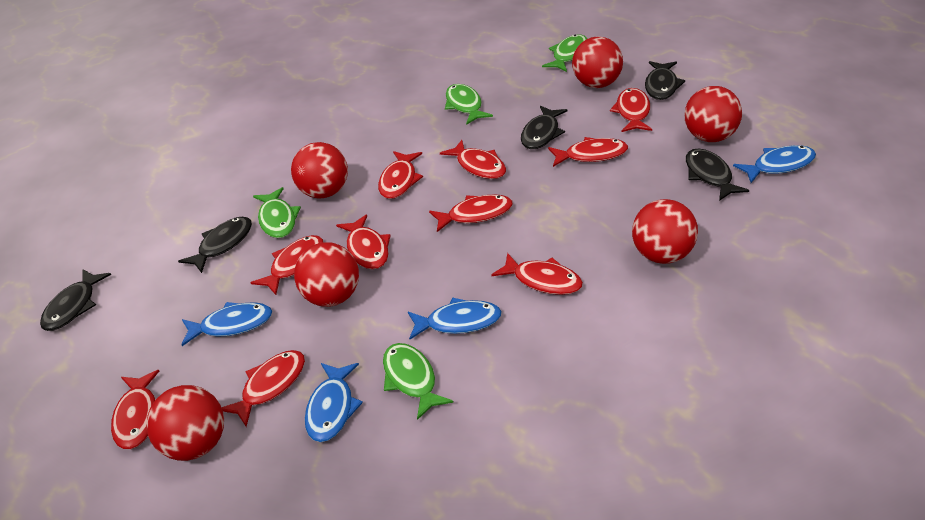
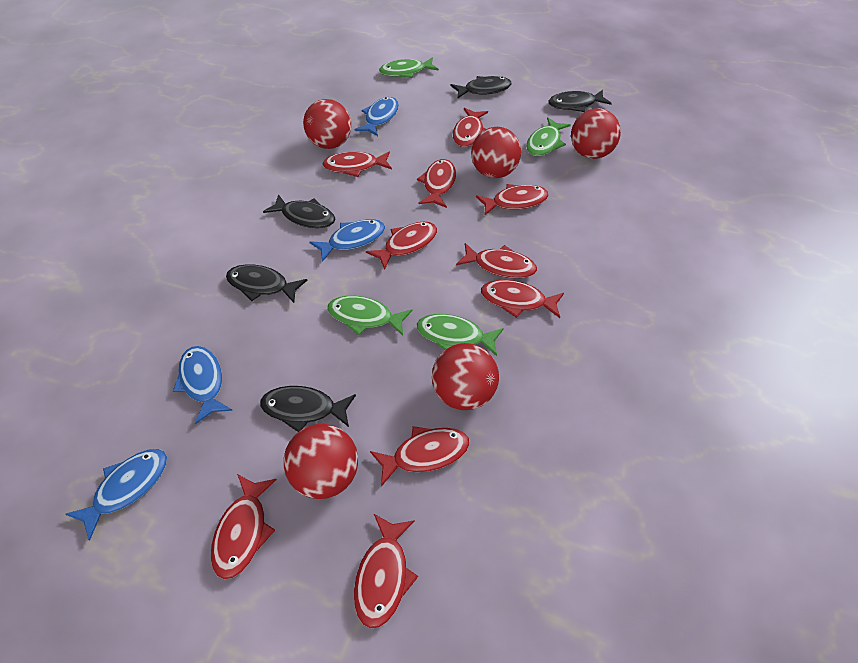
red ball: 6 -> 5

